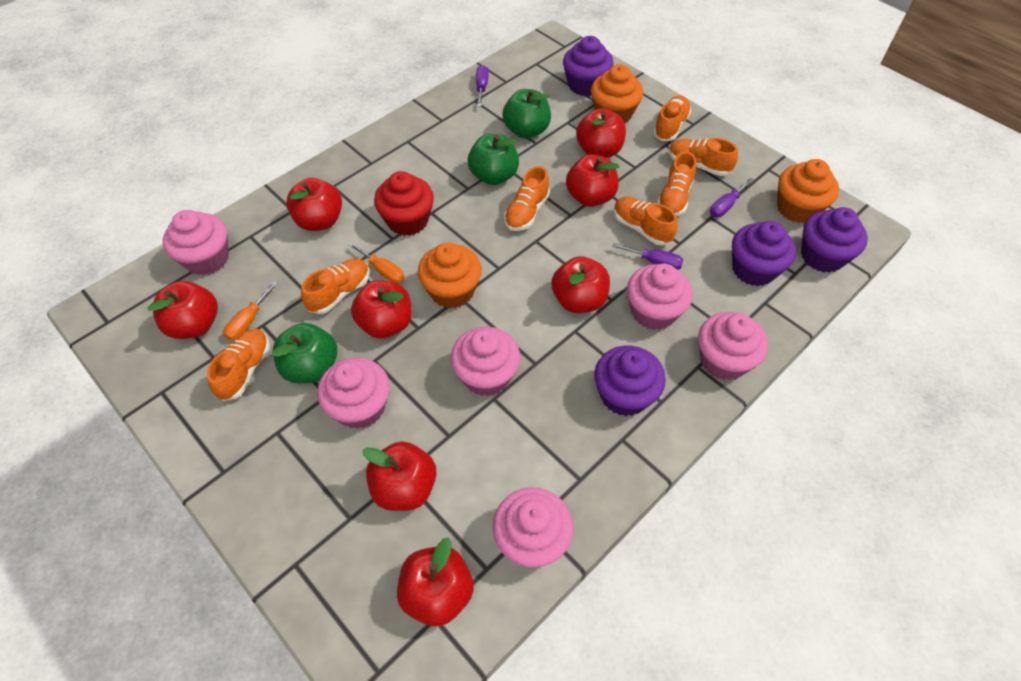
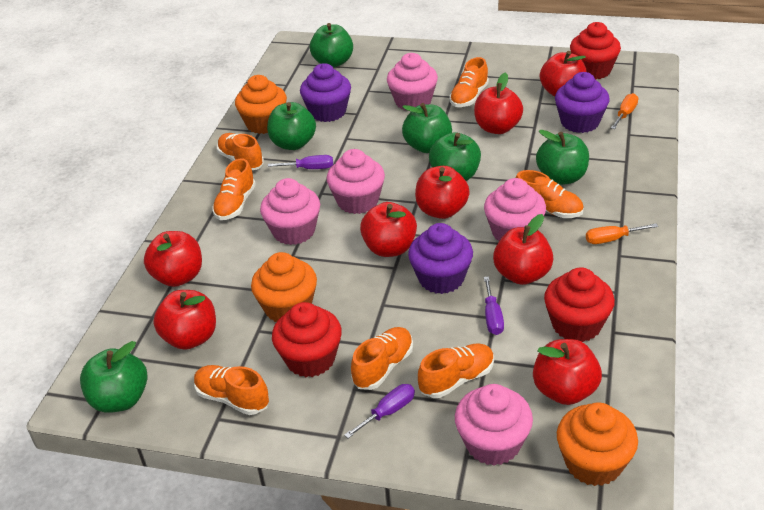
green apple: 3 -> 6
pink cupcake: 6 -> 5
purple cupcake: 4 -> 3
red cupcake: 1 -> 3

